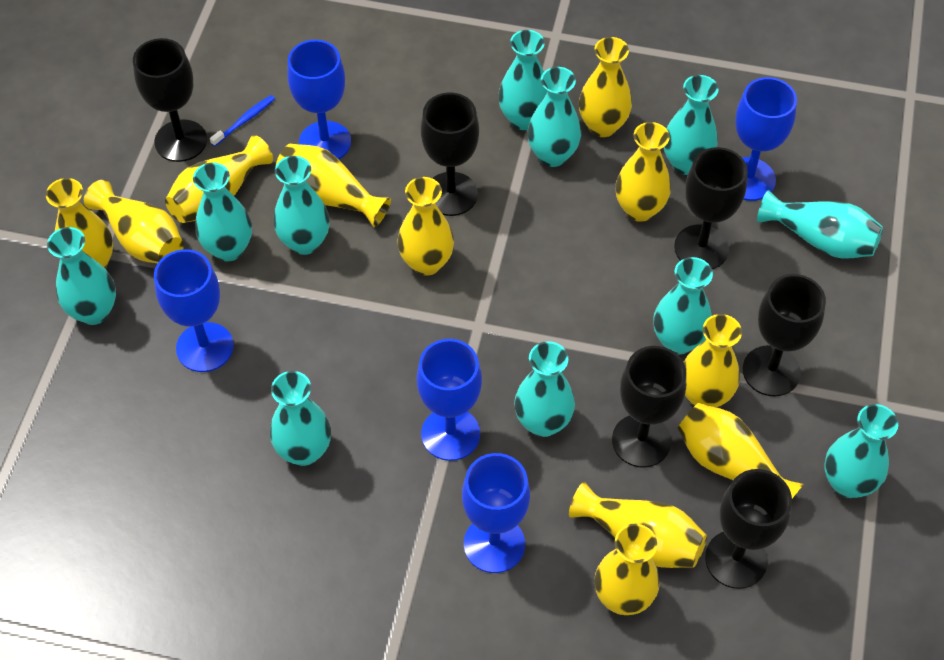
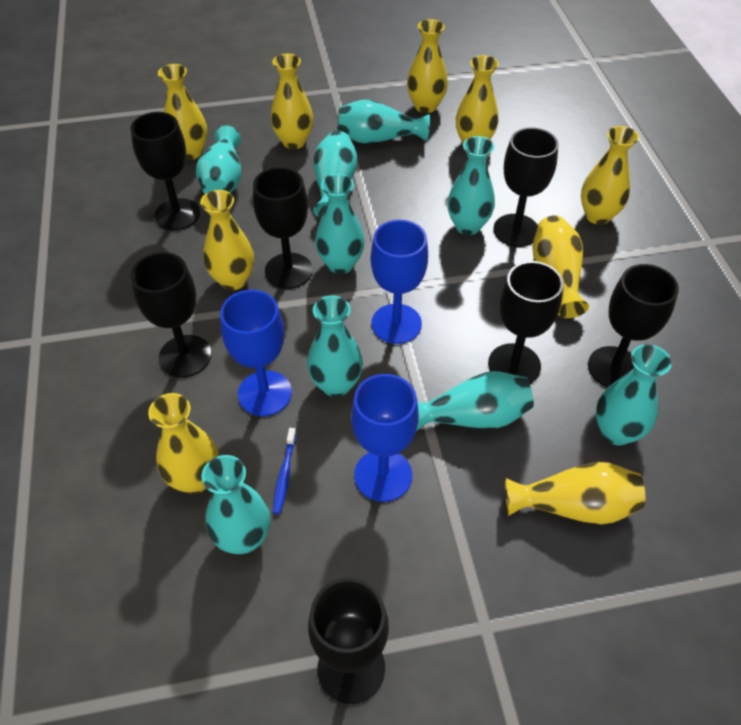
black goblet: 6 -> 7
blue goblet: 5 -> 3
turquoise vase: 11 -> 9
yellow vase: 11 -> 9

